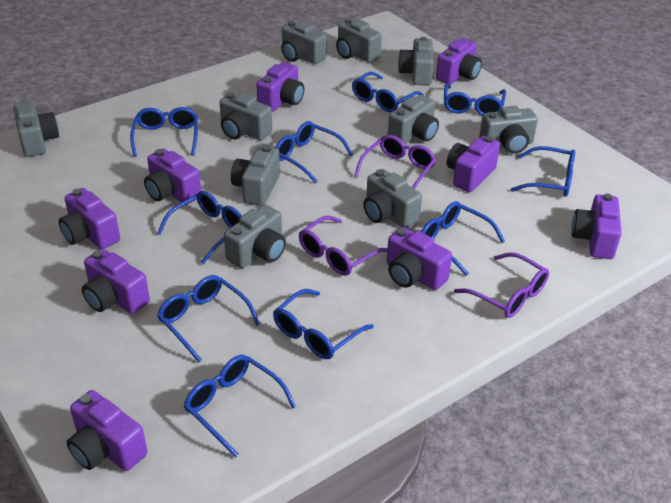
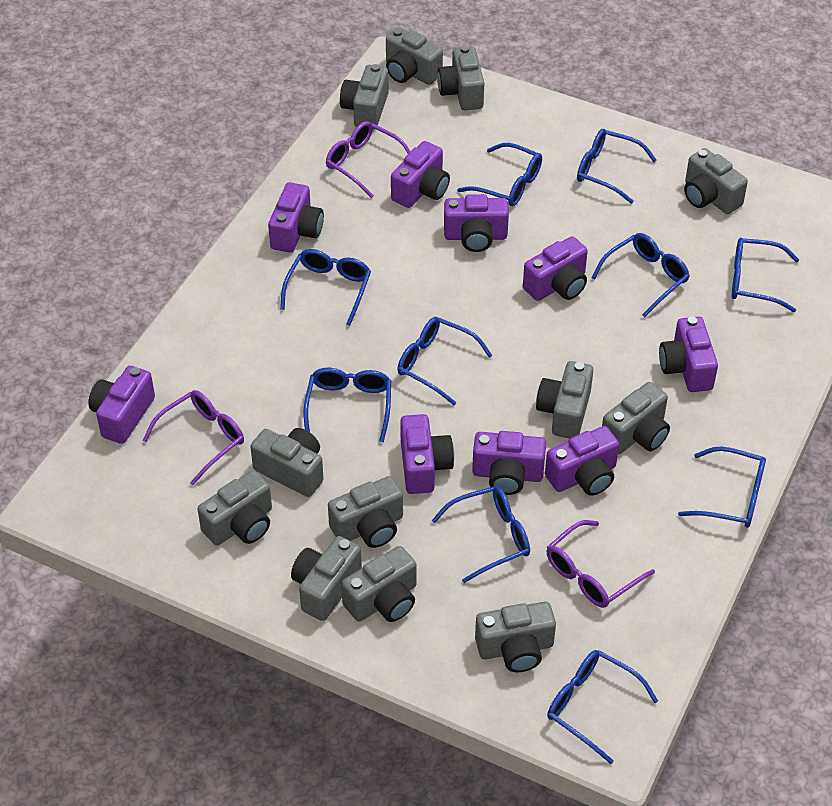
grey camera: 10 -> 12

